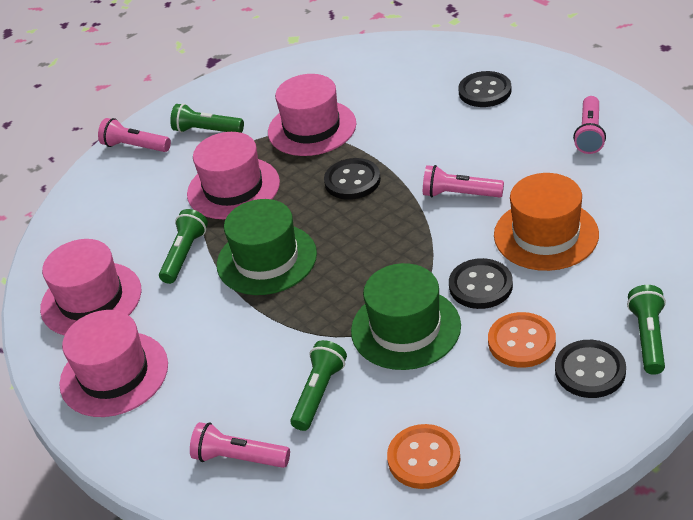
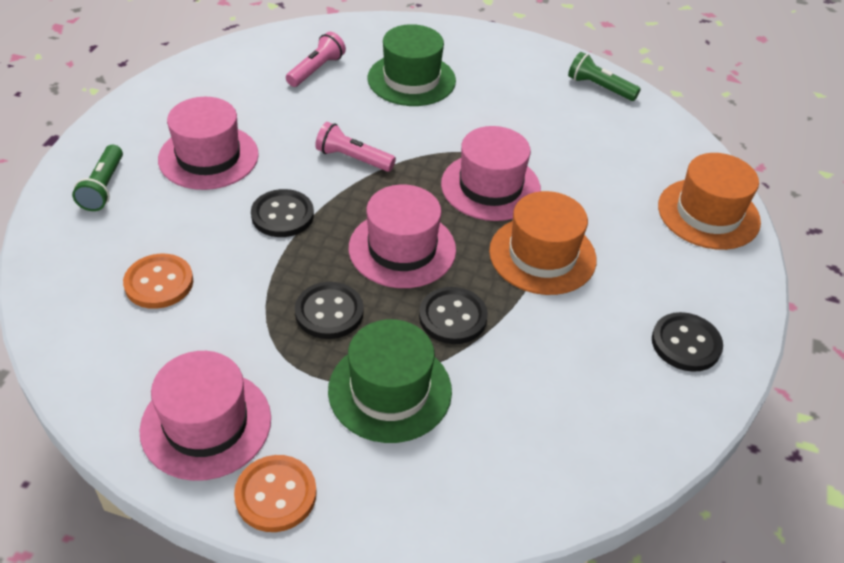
green flashlight: 4 -> 2
orange hat: 1 -> 2
pink flashlight: 4 -> 2

